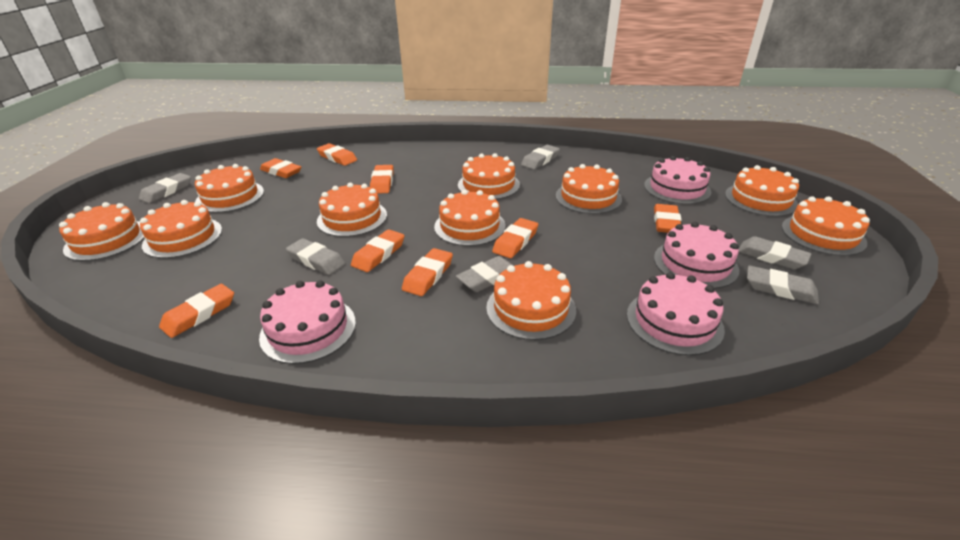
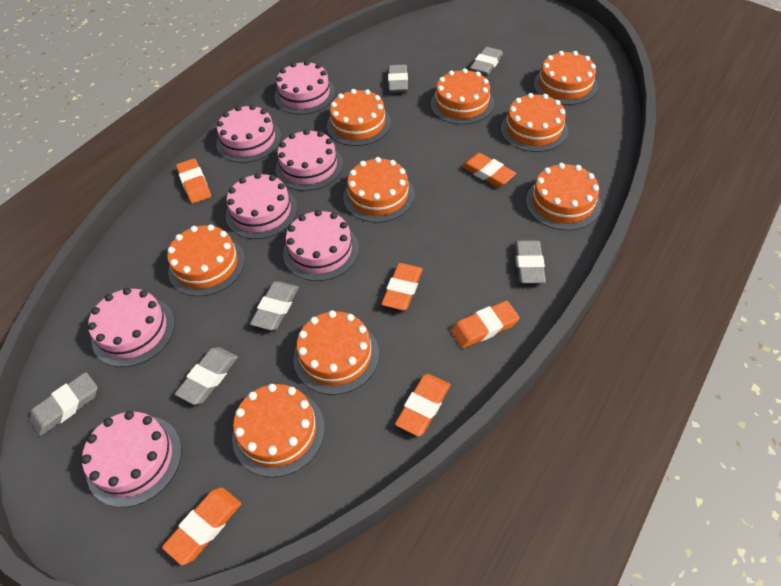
orange cake: 10 -> 9
orange eraser: 8 -> 6
pink cake: 4 -> 7

